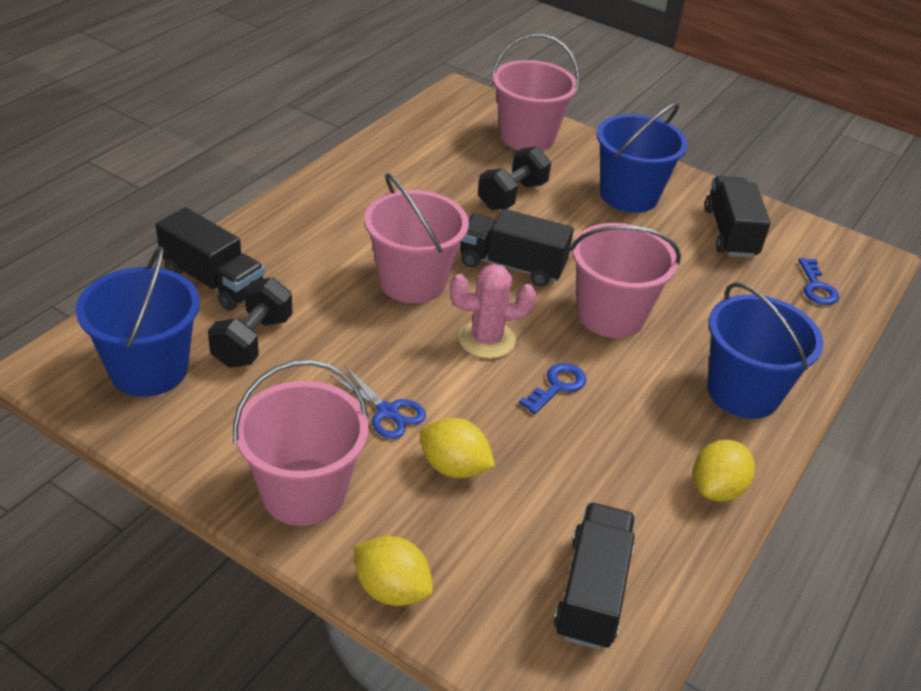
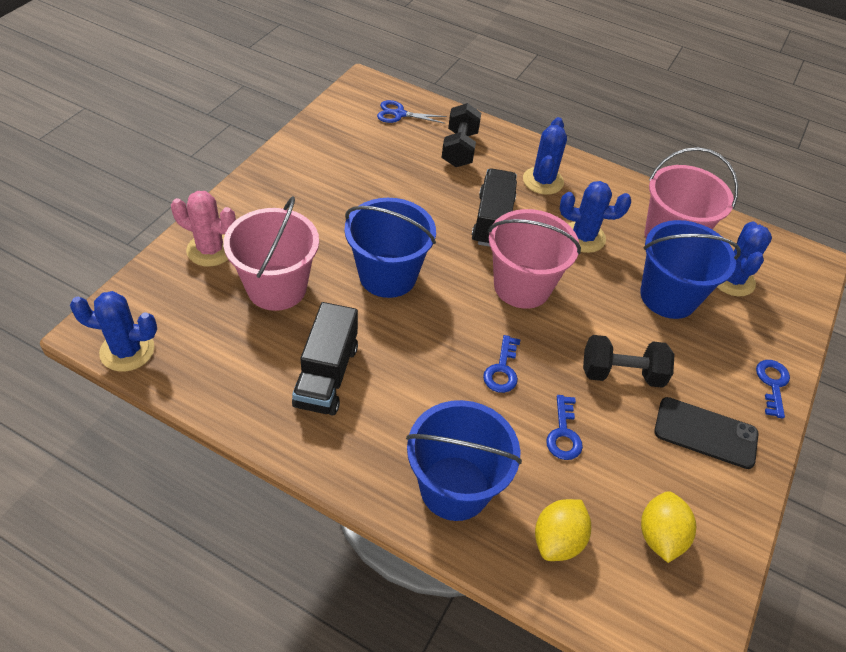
black phone: 0 -> 1
black truck: 4 -> 2
blue cactus: 0 -> 4
blue key: 2 -> 3
pink bucket: 4 -> 3
yellow lemon: 3 -> 2

